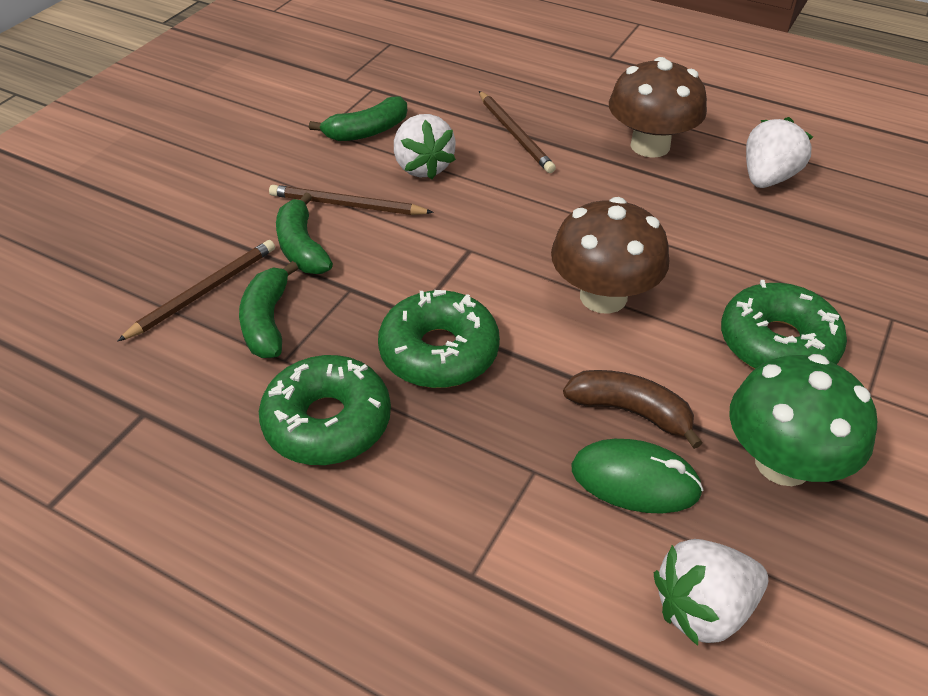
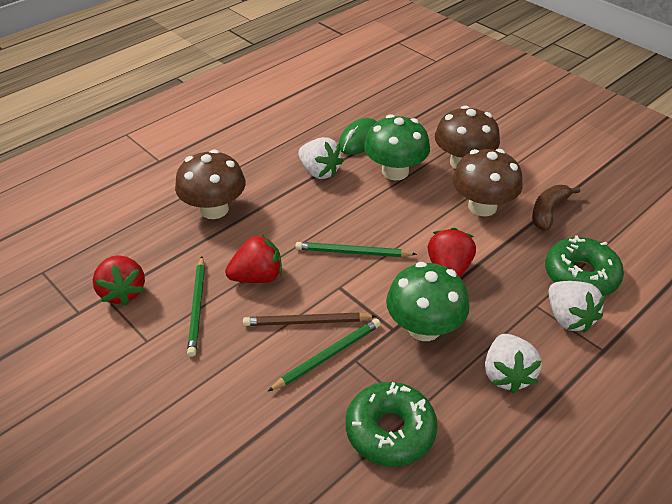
brown mushroom: 2 -> 3
brown pencil: 3 -> 1
green banana: 3 -> 0
green donut: 3 -> 2
green mushroom: 1 -> 2
green pencil: 0 -> 3
red strawberry: 0 -> 3

